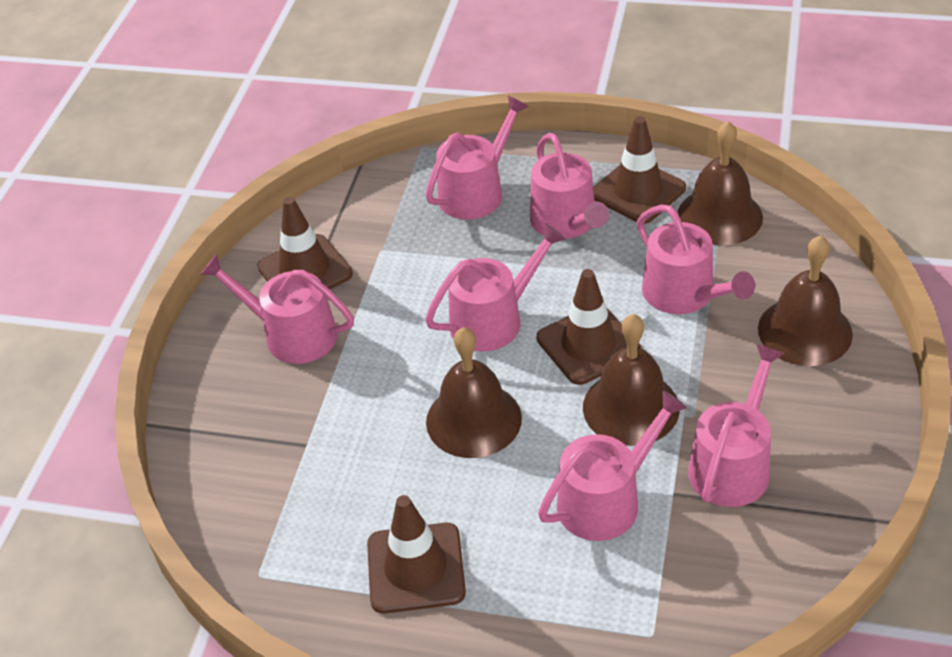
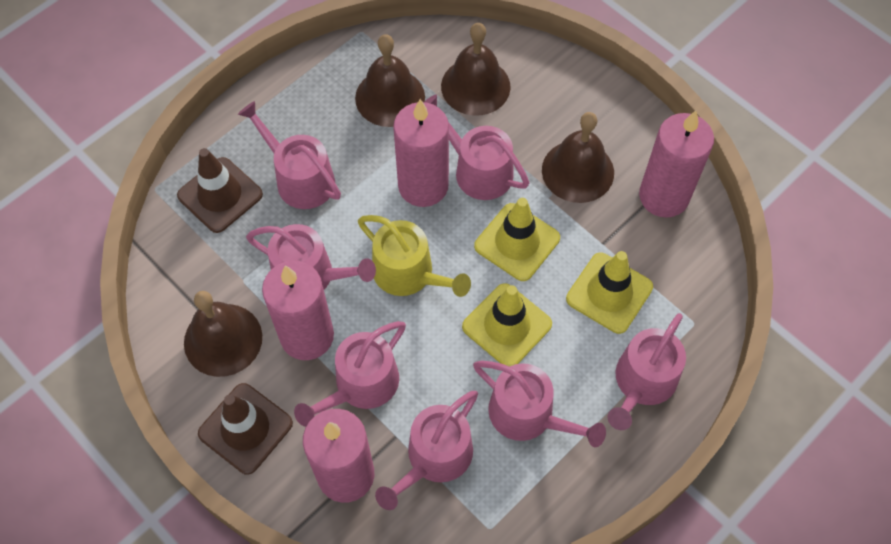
brown traffic cone: 4 -> 2
pink candle: 0 -> 4
yellow traffic cone: 0 -> 3
yellow watering can: 0 -> 1

